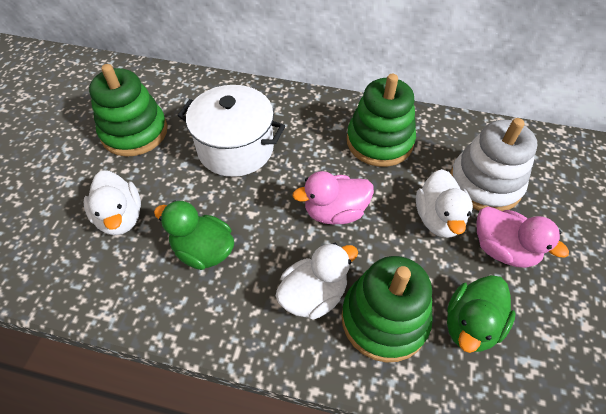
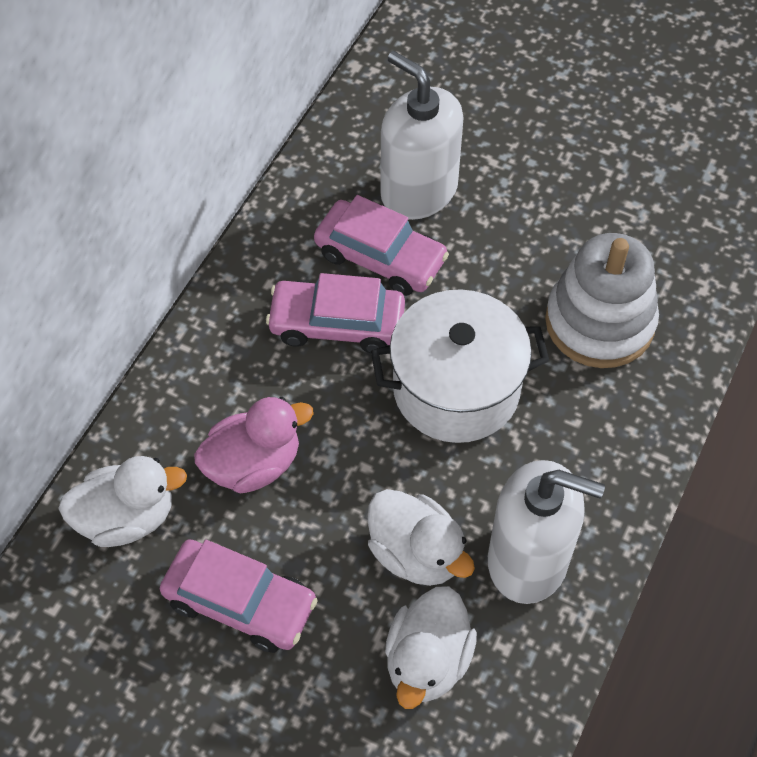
green duck: 2 -> 0
green stacking toy: 3 -> 0
pink car: 0 -> 3
pink duck: 2 -> 1
white soap dispenser: 0 -> 2

